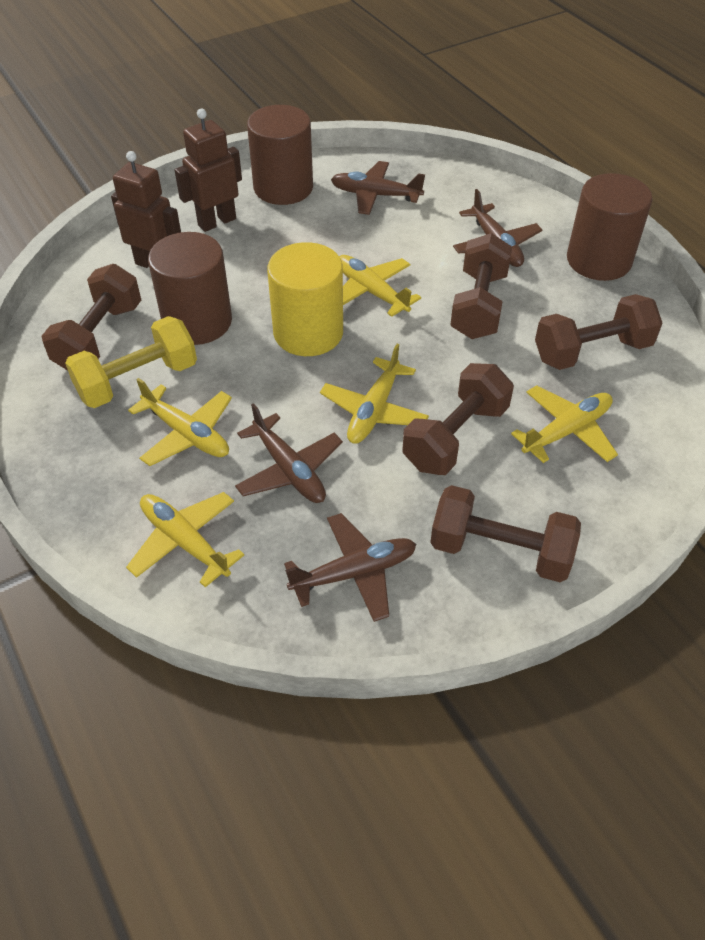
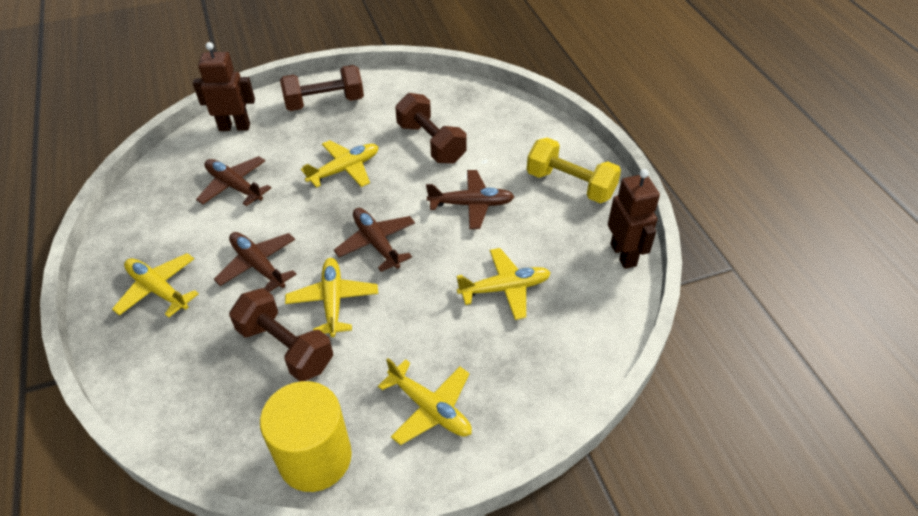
brown cylinder: 3 -> 0
brown dumbbell: 5 -> 3

